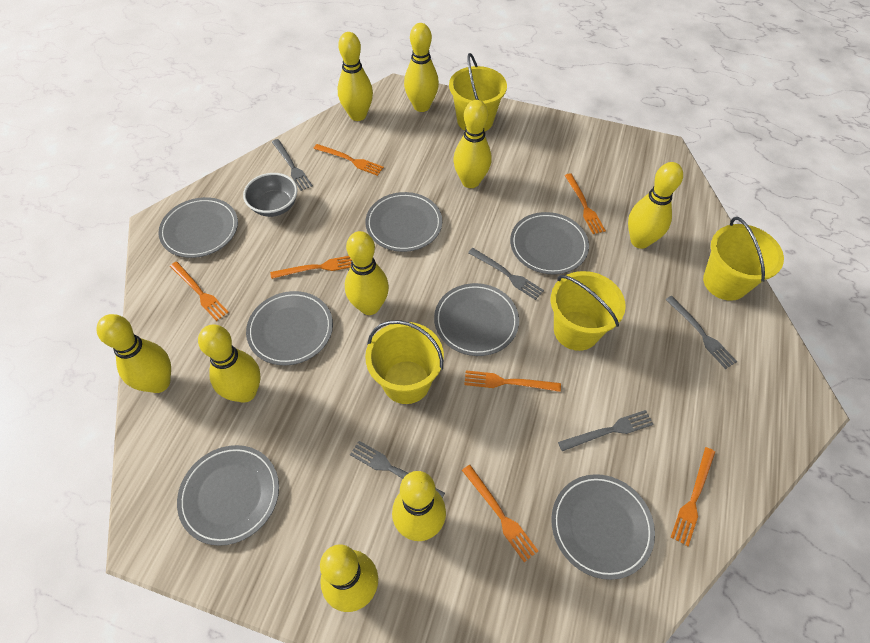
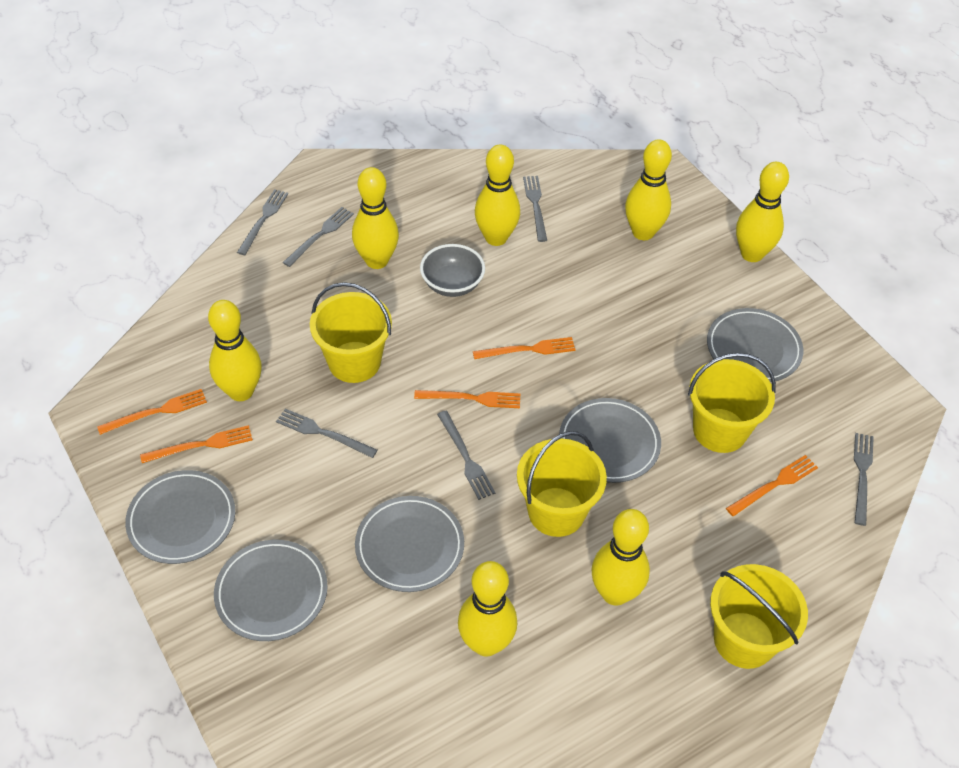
grey fork: 5 -> 6
grey plate: 7 -> 5
orange fork: 7 -> 5
yellow bowling pin: 9 -> 7

